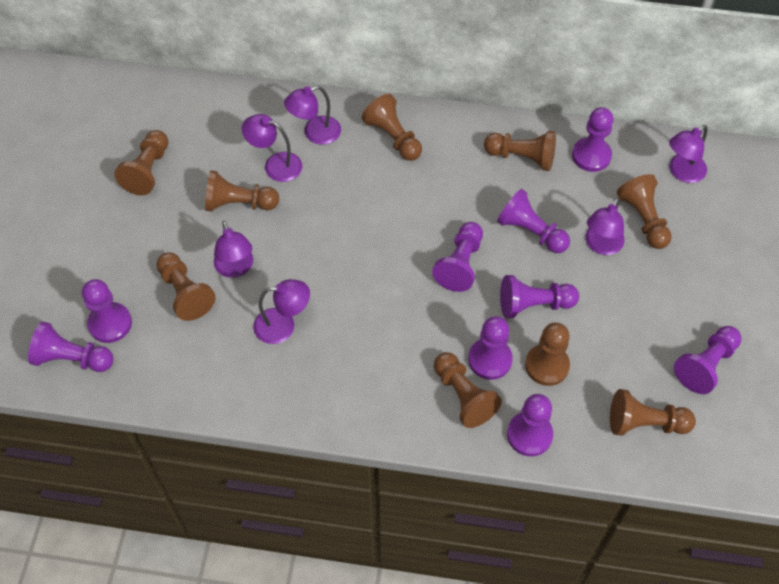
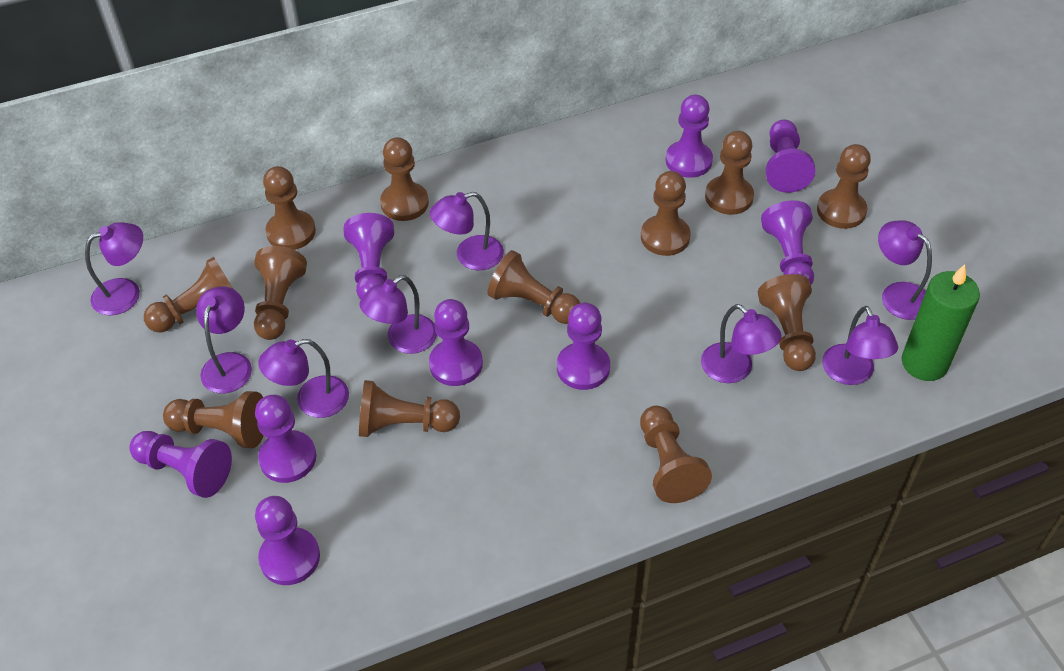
brown pawn: 9 -> 12
green candle: 0 -> 1
purple lamp: 6 -> 8

